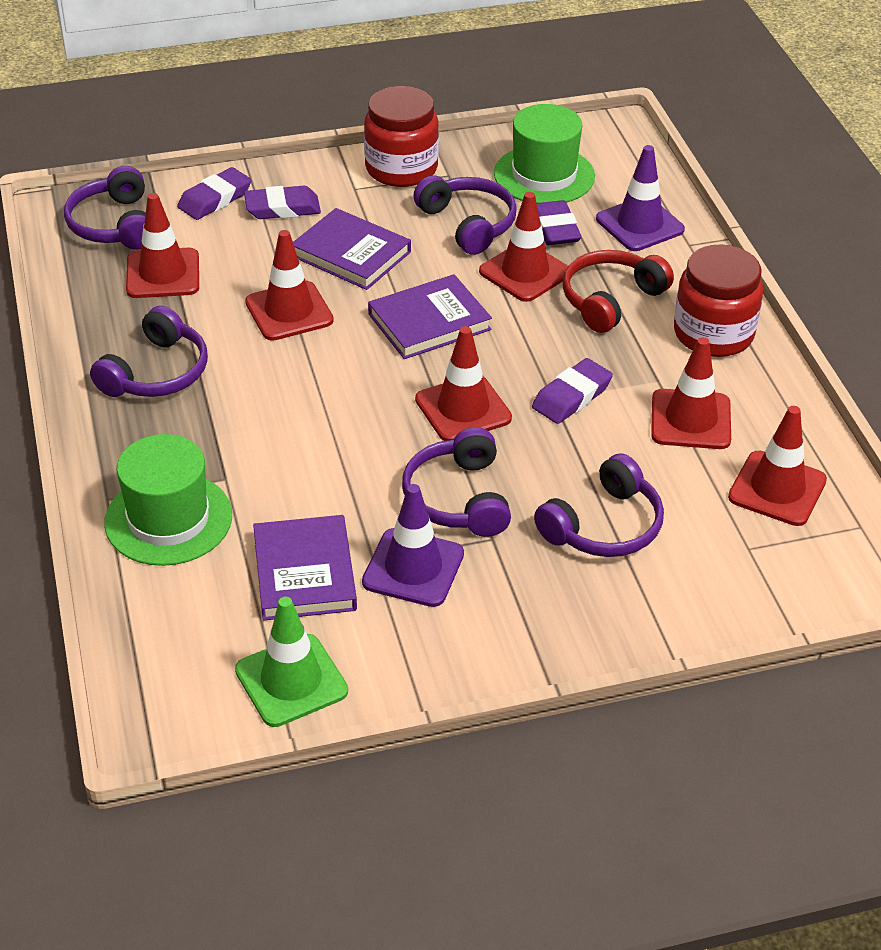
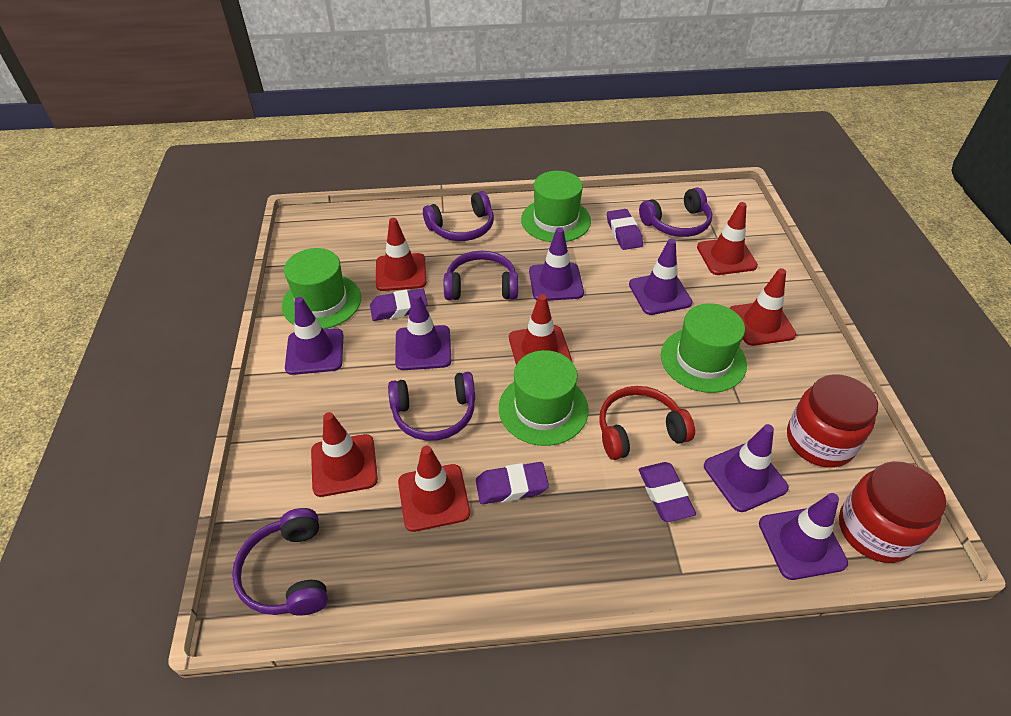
green hat: 2 -> 4
green traffic cone: 1 -> 0
purple book: 3 -> 0
purple traffic cone: 2 -> 6

